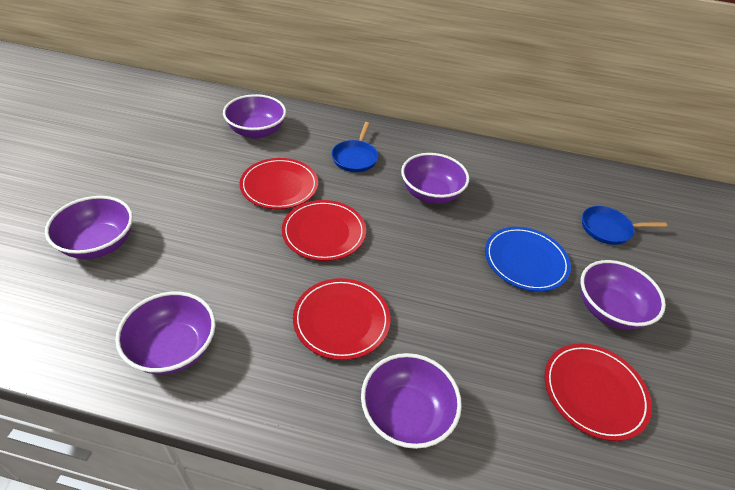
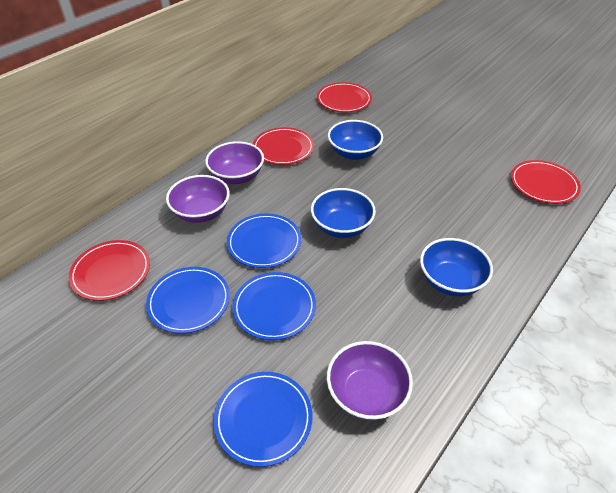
blue bowl: 0 -> 3
blue pan: 2 -> 0
blue plate: 1 -> 4
purple bowl: 6 -> 3

